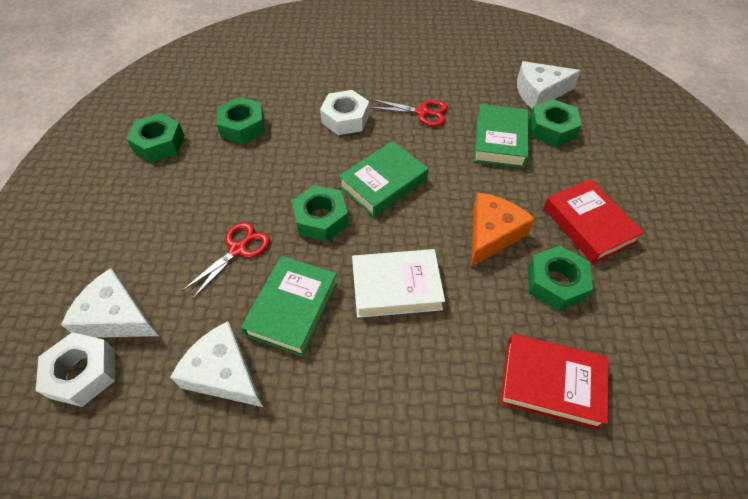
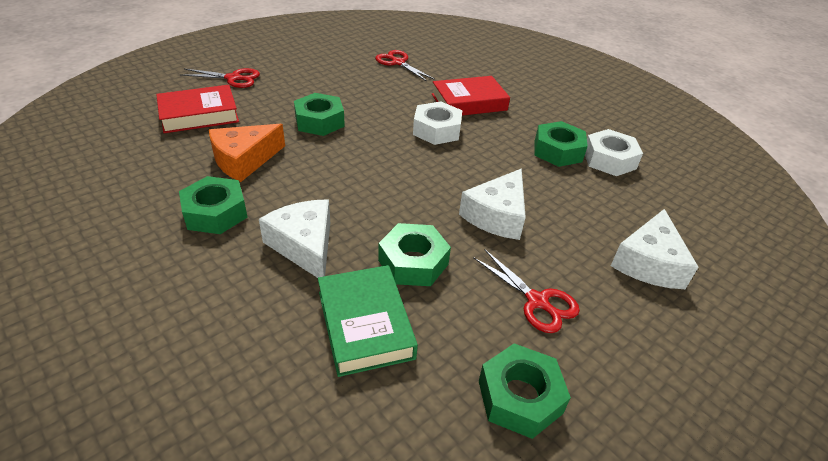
green book: 3 -> 1
red scissors: 2 -> 3
white book: 1 -> 0

